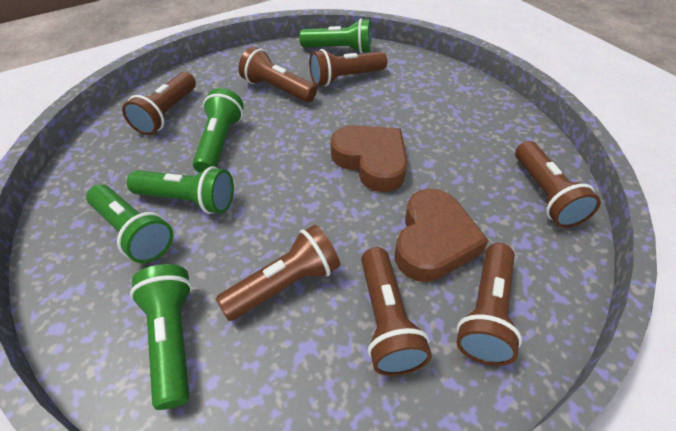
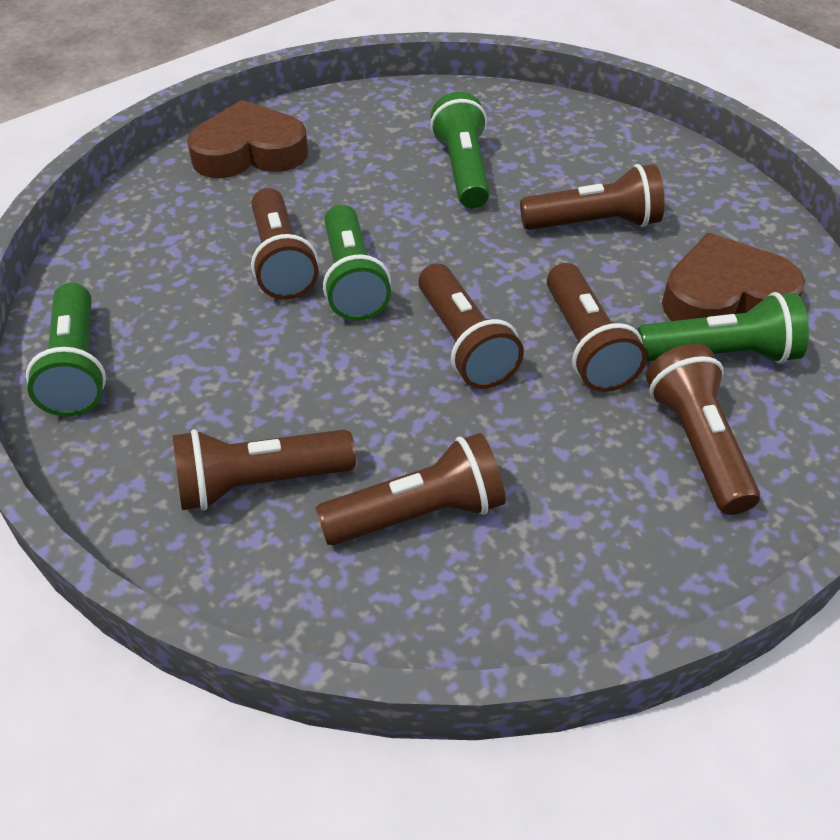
green flashlight: 5 -> 4

